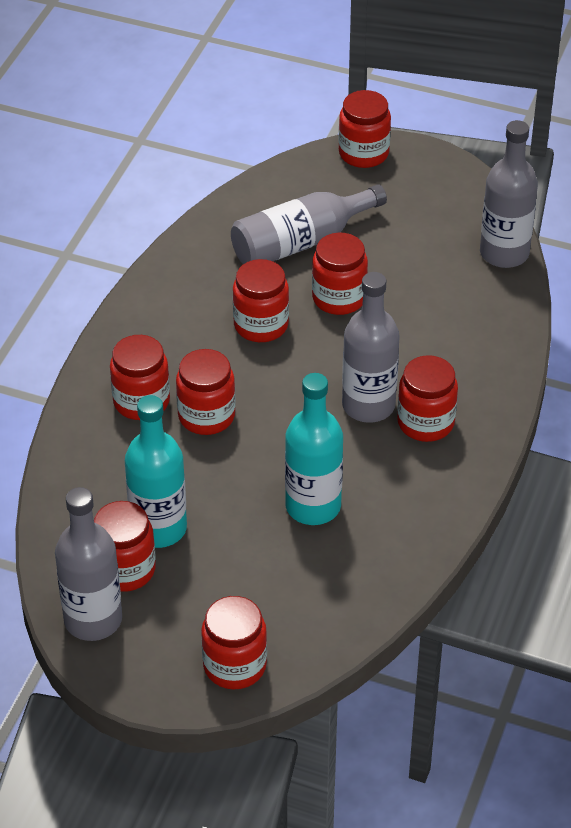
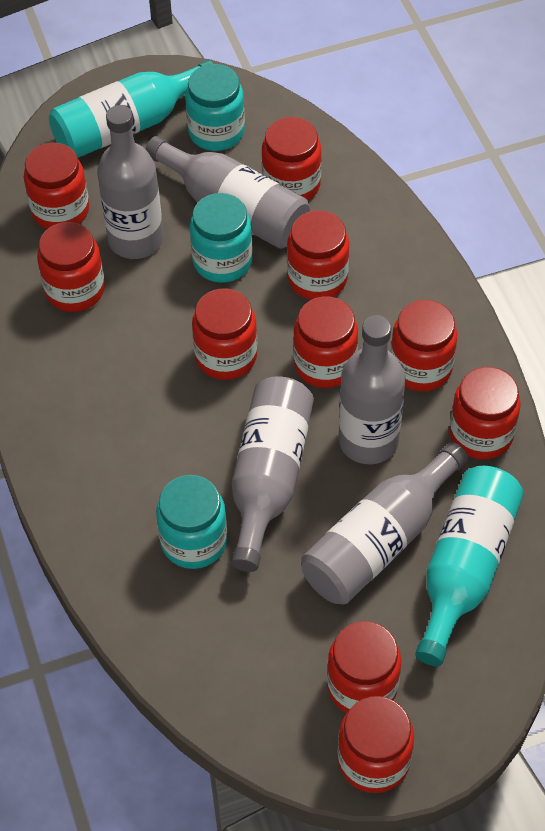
grey bottle: 4 -> 5
red jar: 8 -> 10
turquoise jar: 0 -> 3

